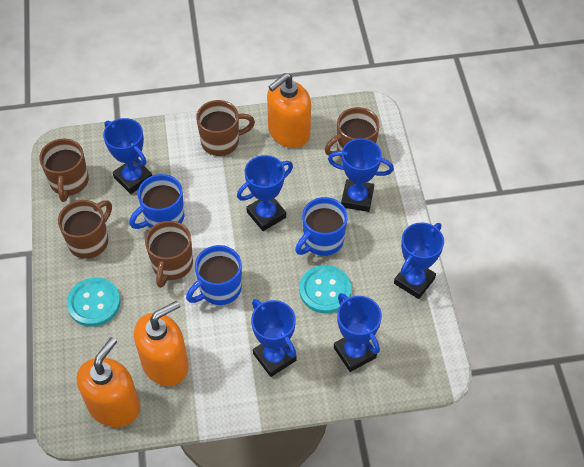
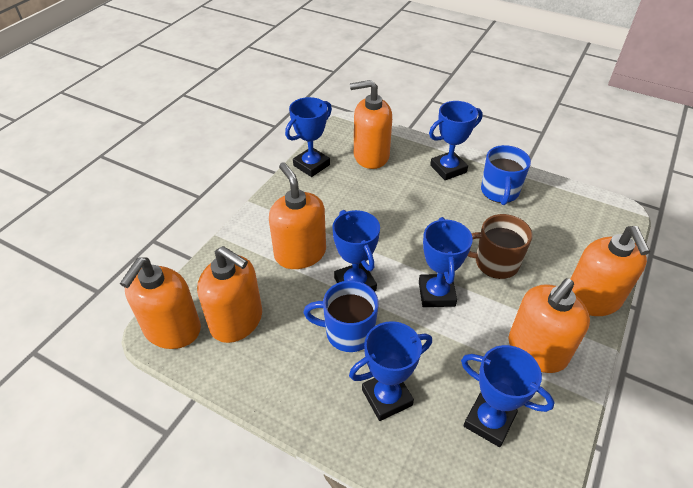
blue mug: 3 -> 2
brown mug: 5 -> 1
orange soap dispenser: 3 -> 6
turquoise button: 2 -> 0

